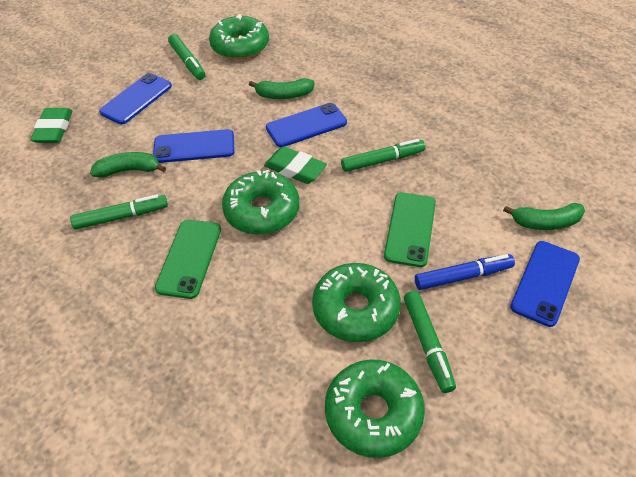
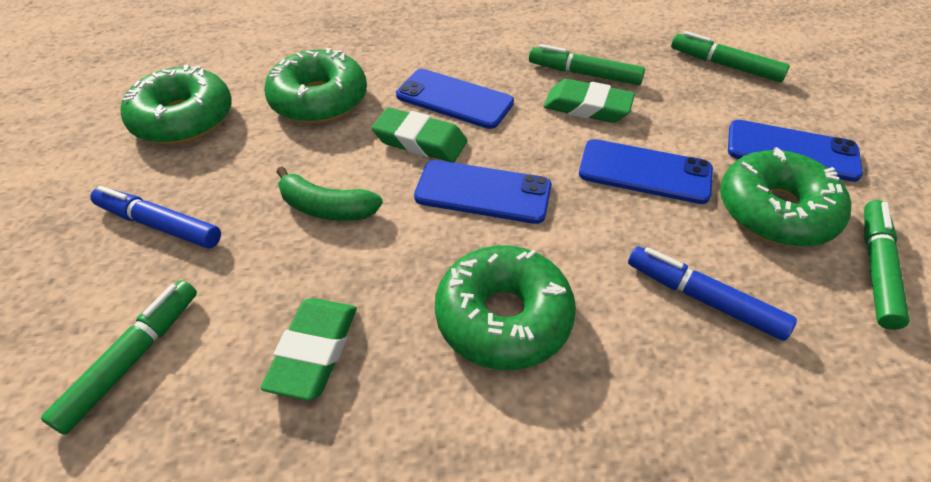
blue marker: 1 -> 2
green banana: 3 -> 1
green eraser: 2 -> 3
green phone: 2 -> 0

